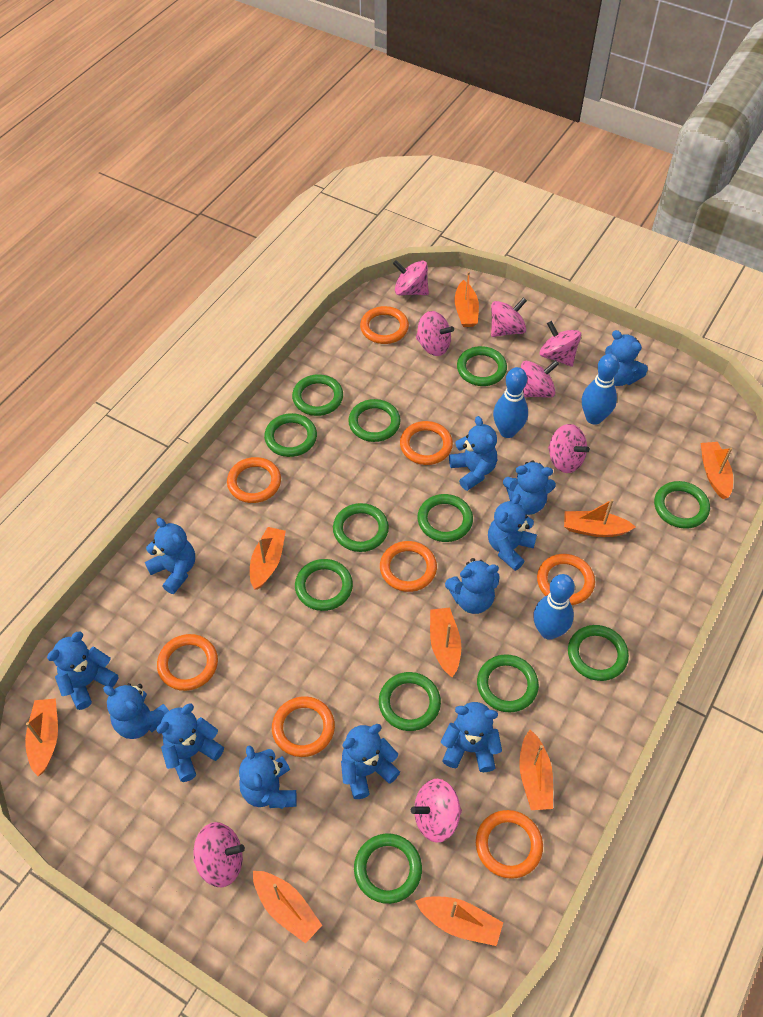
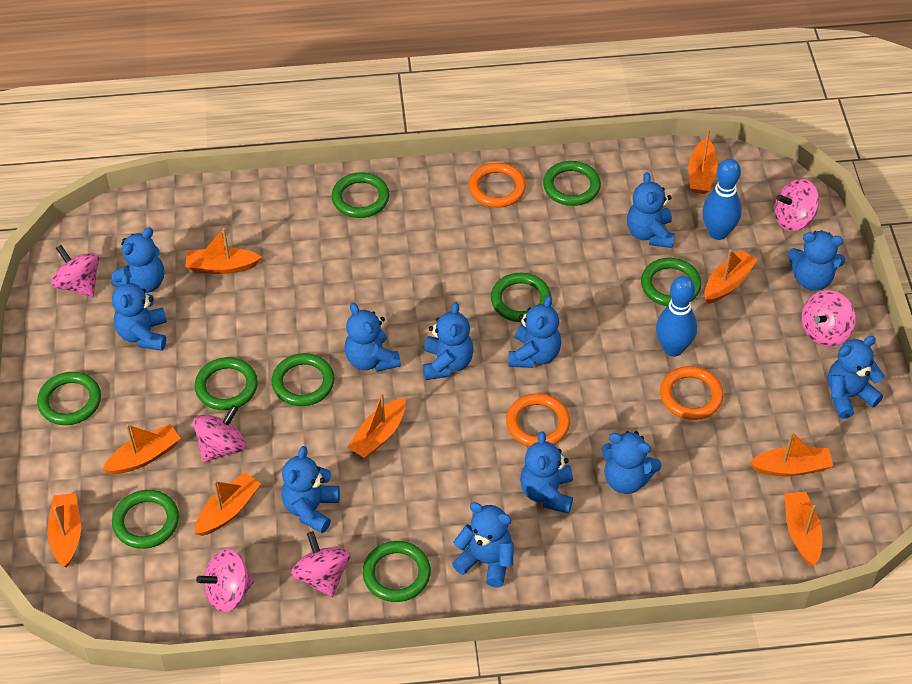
blue bowling pin: 3 -> 2
green ring: 12 -> 9
orange ring: 8 -> 3
pink spinning top: 8 -> 6

